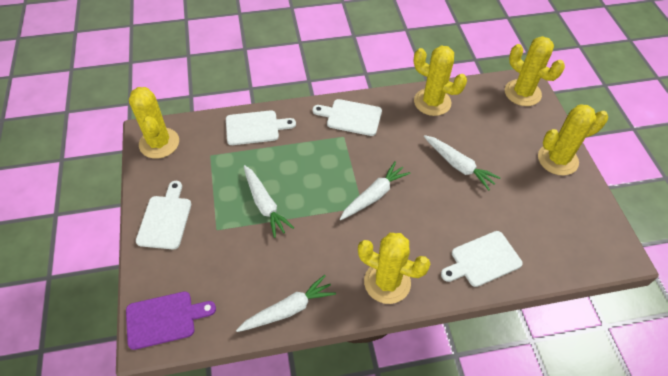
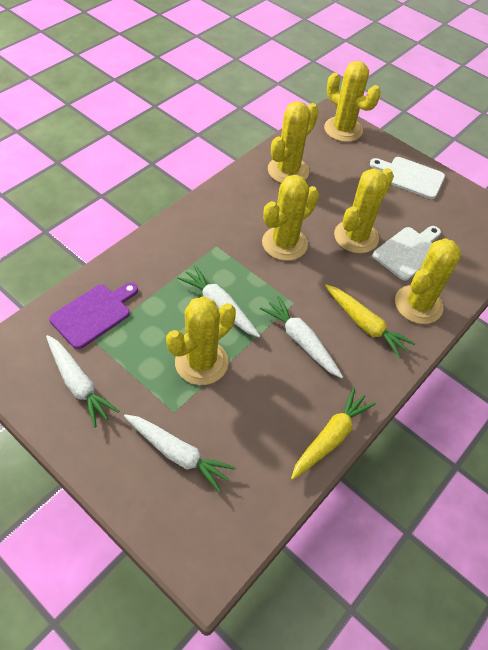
white cutting board: 4 -> 2
yellow cactus: 5 -> 6
yellow carrot: 0 -> 2

